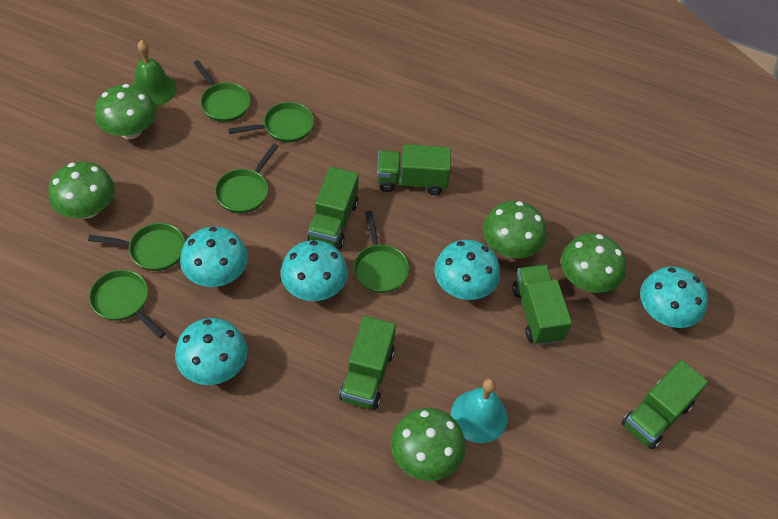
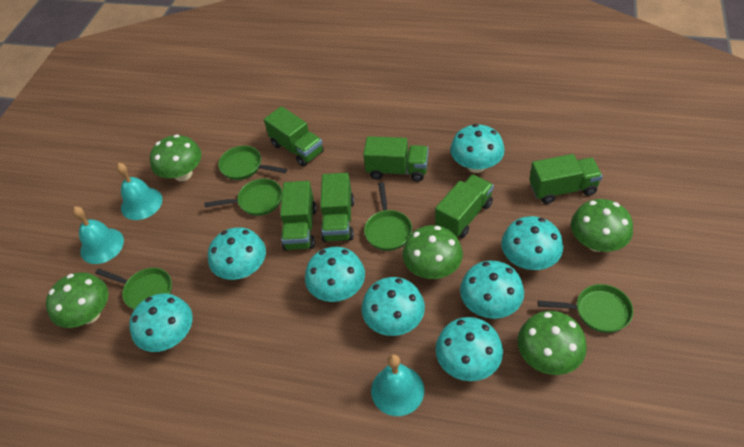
green bell: 1 -> 0
green pan: 6 -> 5
green truck: 5 -> 6
turquoise bell: 1 -> 3
turquoise mushroom: 5 -> 8

